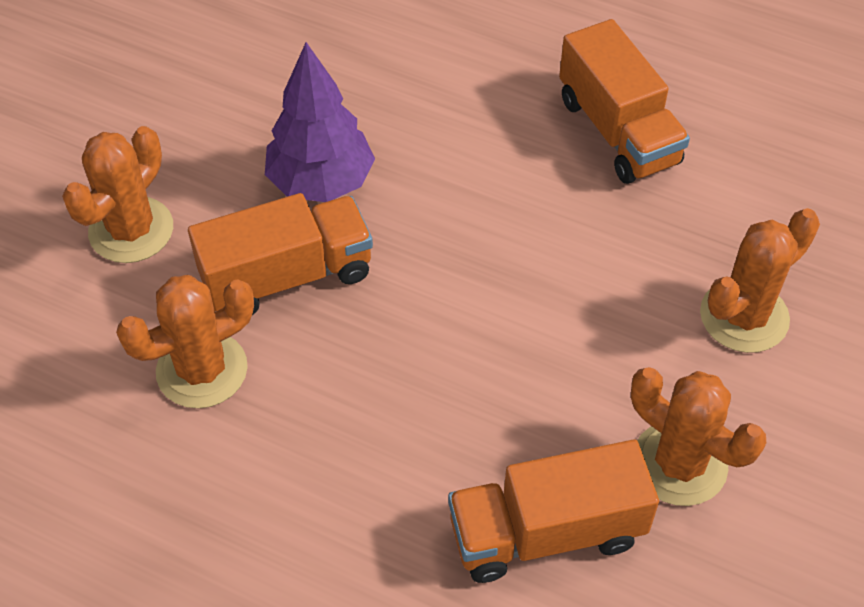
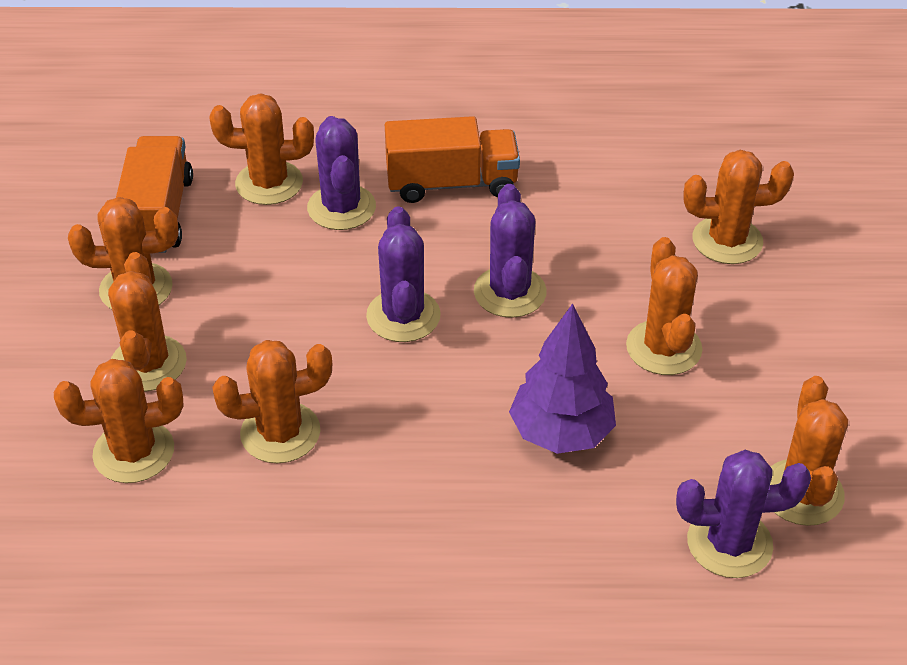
orange cactus: 4 -> 8
orange truck: 3 -> 2
purple cactus: 0 -> 4

